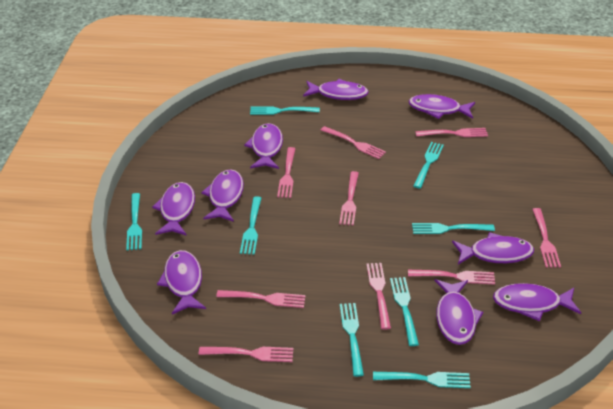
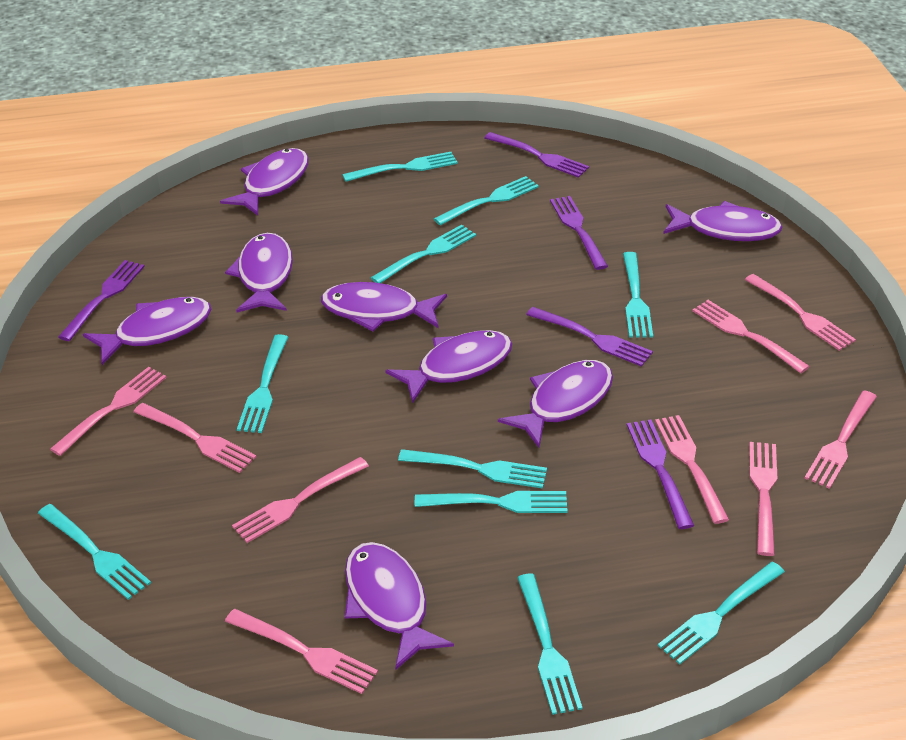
purple fish: 9 -> 8
purple fork: 0 -> 5
turquoise fork: 8 -> 10

